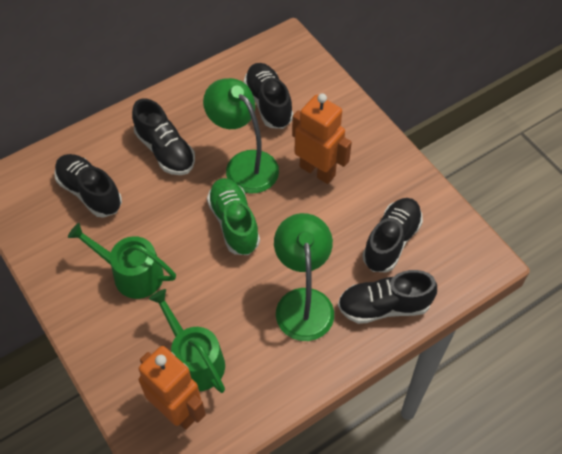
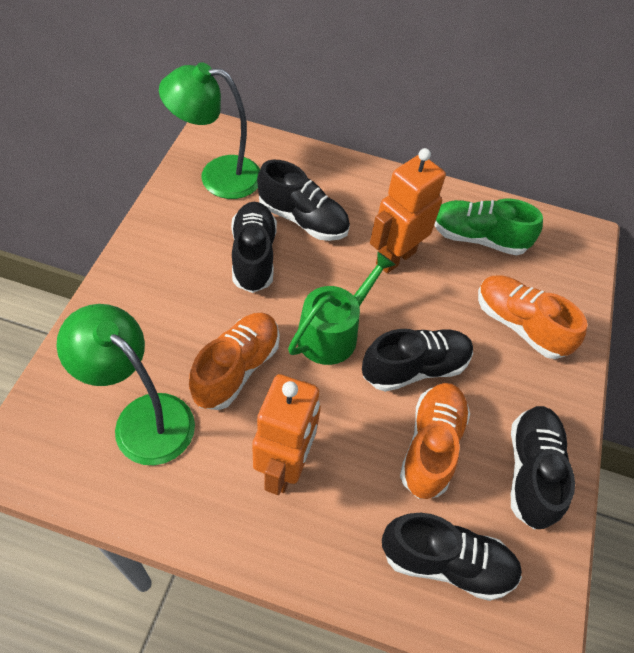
green watering can: 2 -> 1
orange shoe: 0 -> 3

